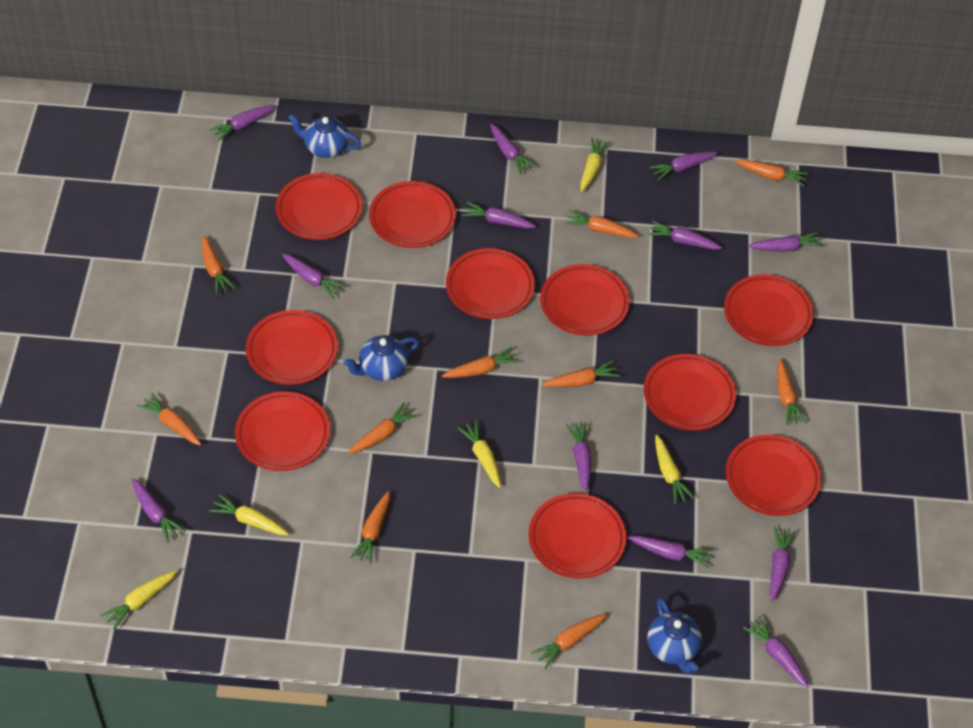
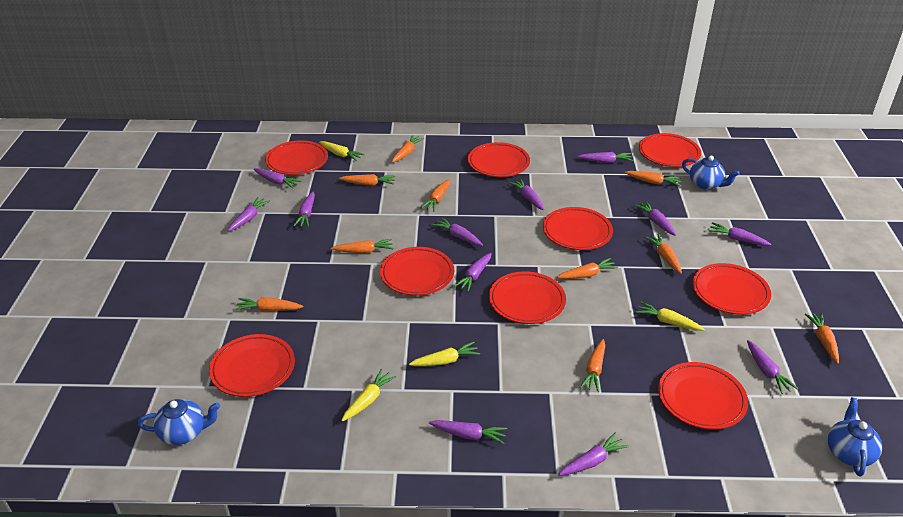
red plate: 10 -> 9
yellow carrot: 5 -> 4

